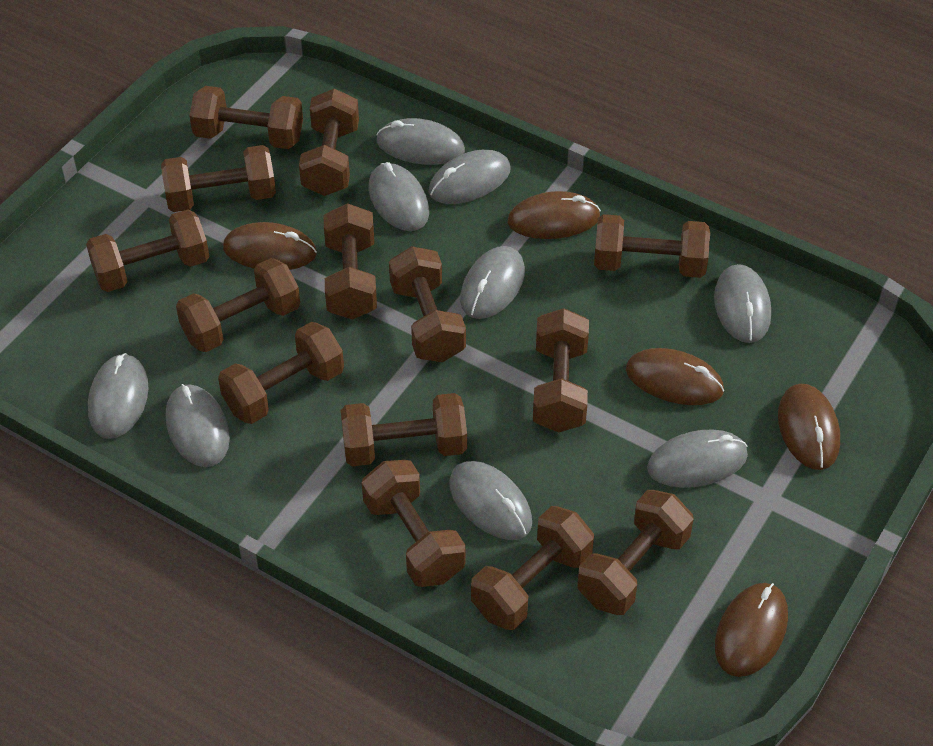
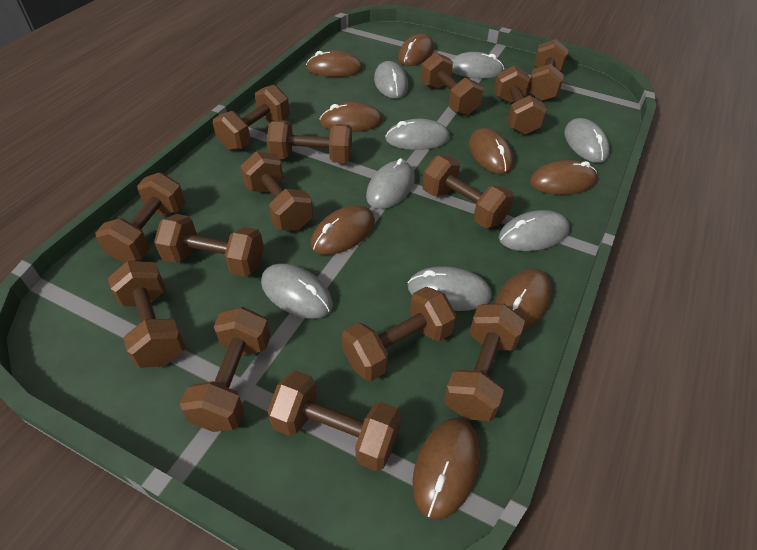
brown mouse: 5 -> 8
grey mouse: 9 -> 8

